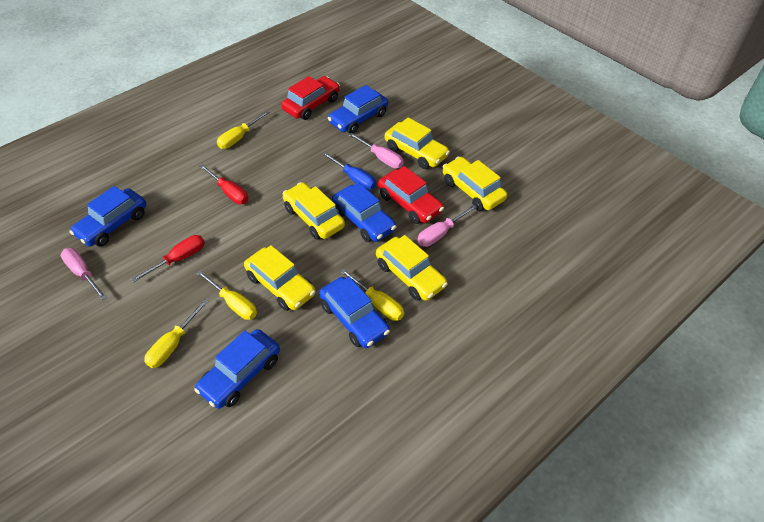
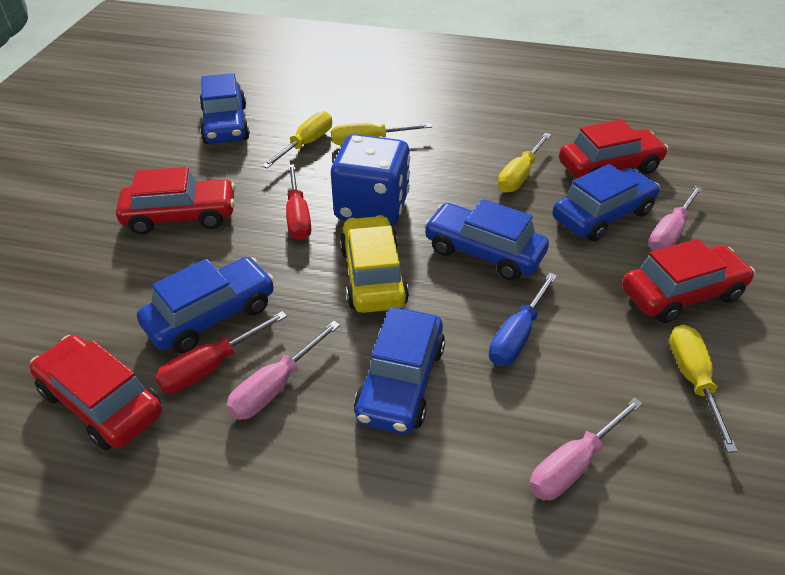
blue dice: 0 -> 1
red car: 2 -> 4
yellow car: 5 -> 1

